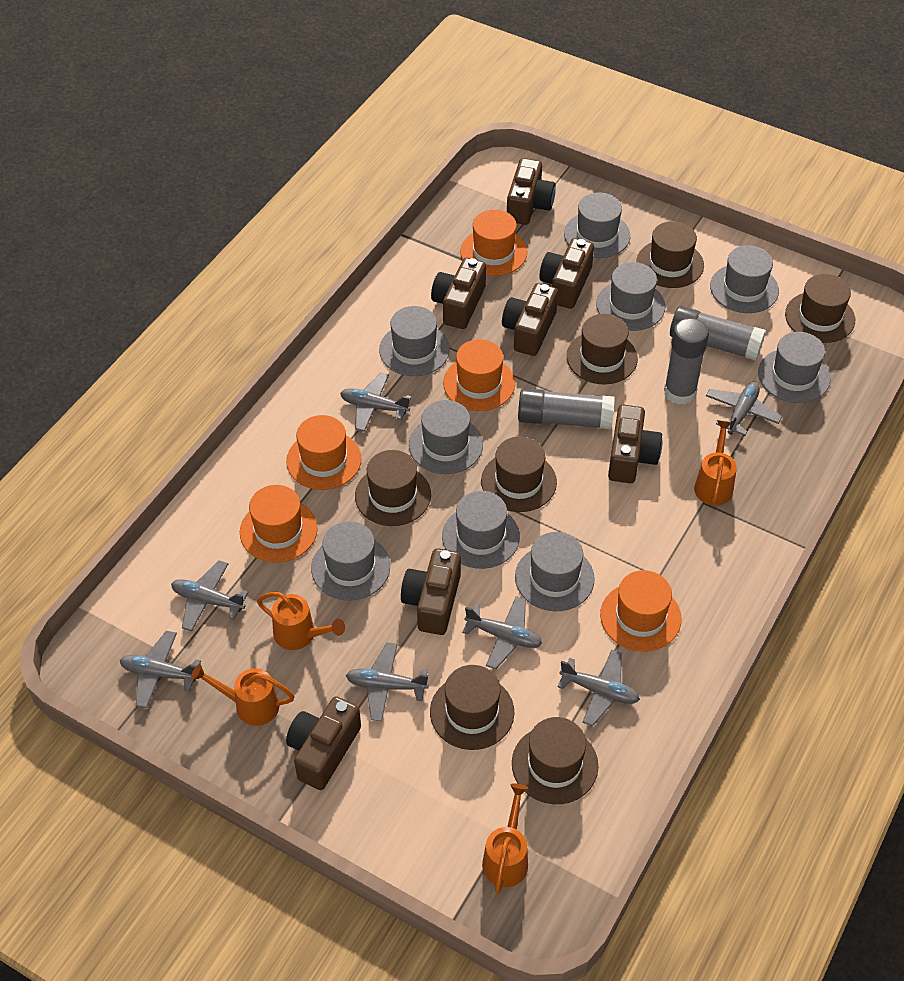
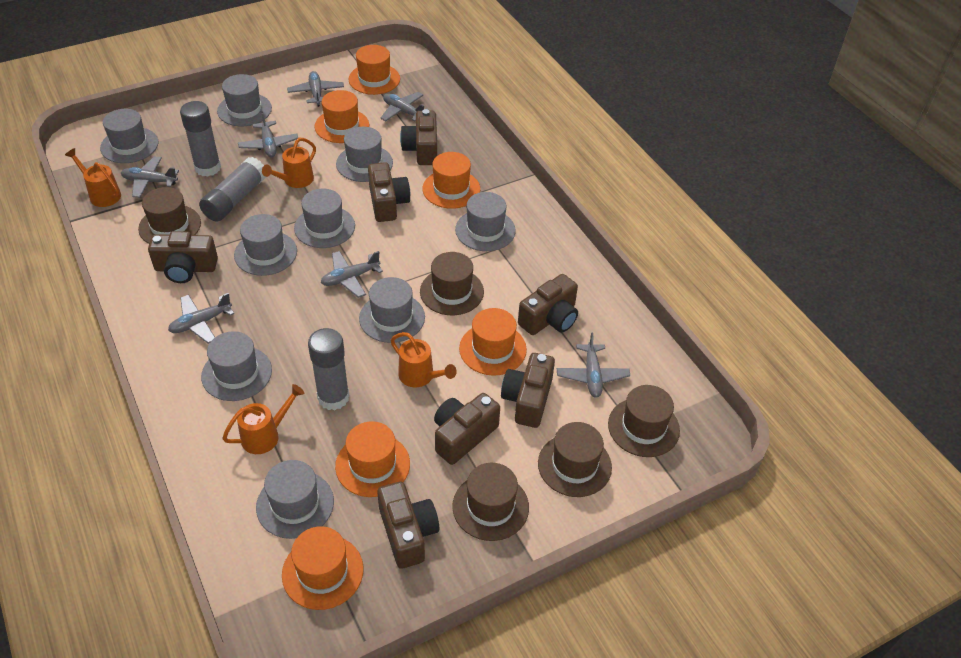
brown hat: 7 -> 5
orange hat: 5 -> 6

